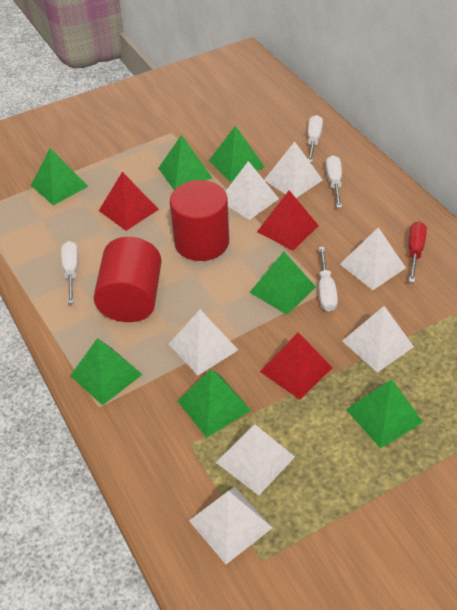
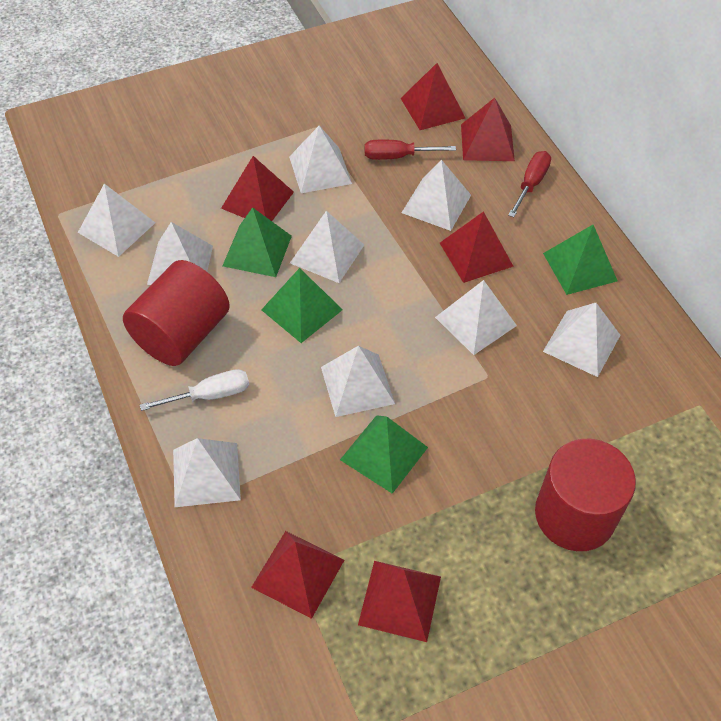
green pyramid: 7 -> 4
red pyramid: 3 -> 6
red screwdriver: 1 -> 2
white pyramid: 7 -> 9
white screwdriver: 4 -> 1

